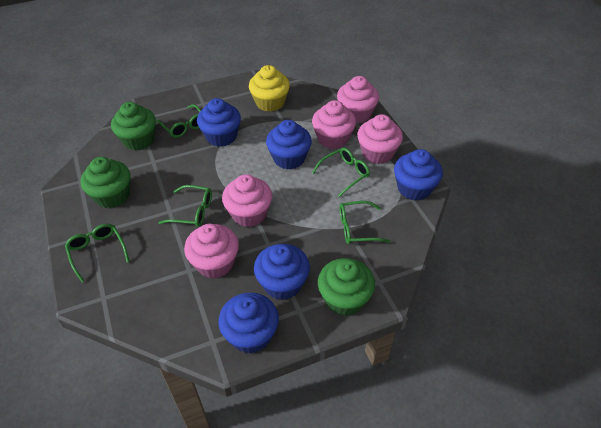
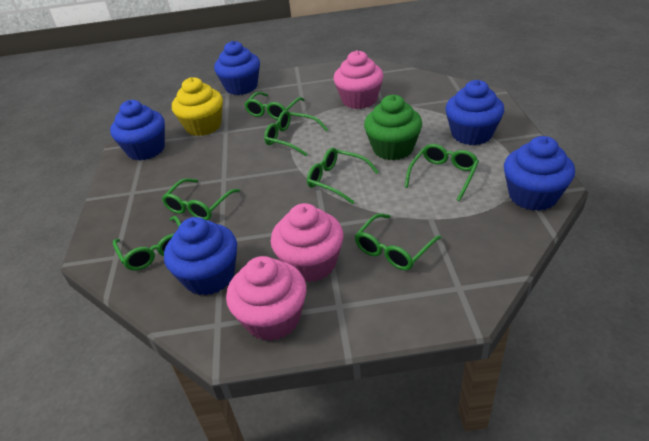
green cupcake: 3 -> 1
green glasses: 5 -> 7
pink cupcake: 5 -> 3

